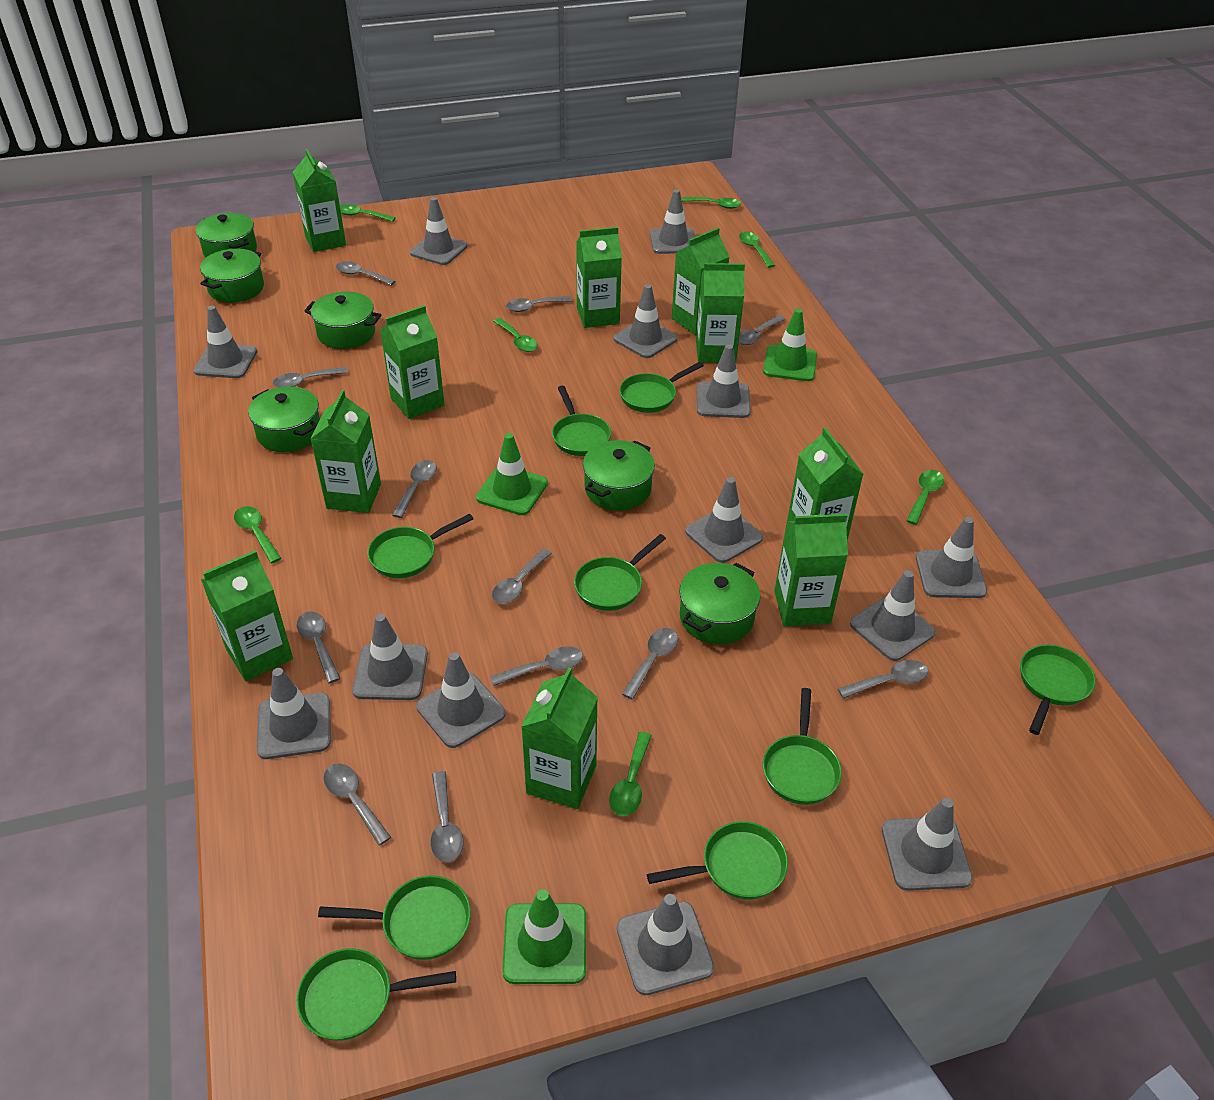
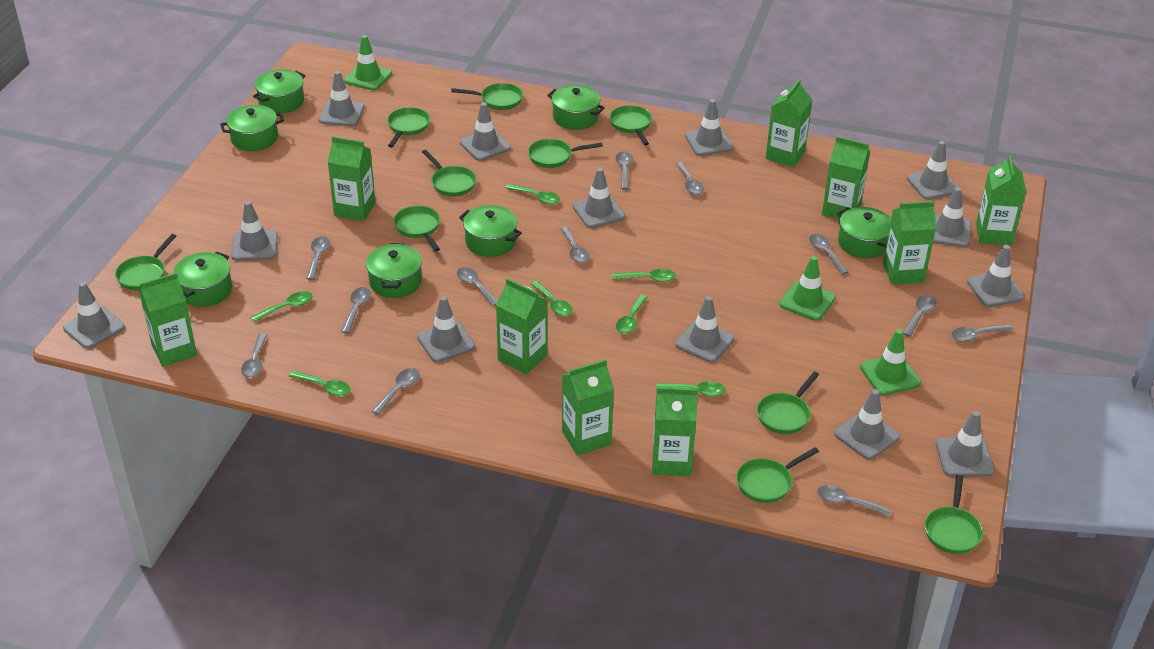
green carton: 10 -> 9
green pan: 9 -> 10
green pot: 6 -> 7

